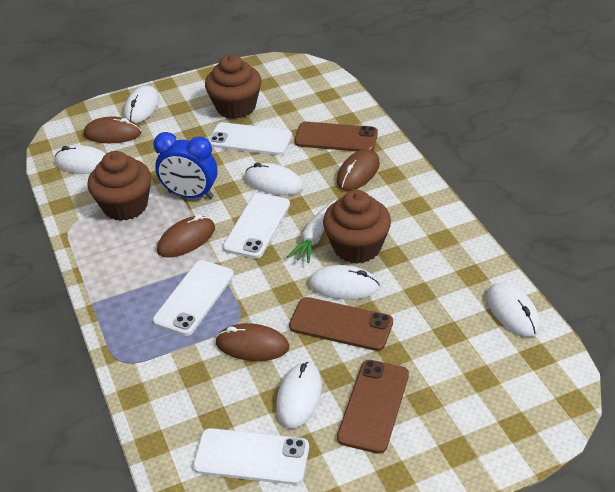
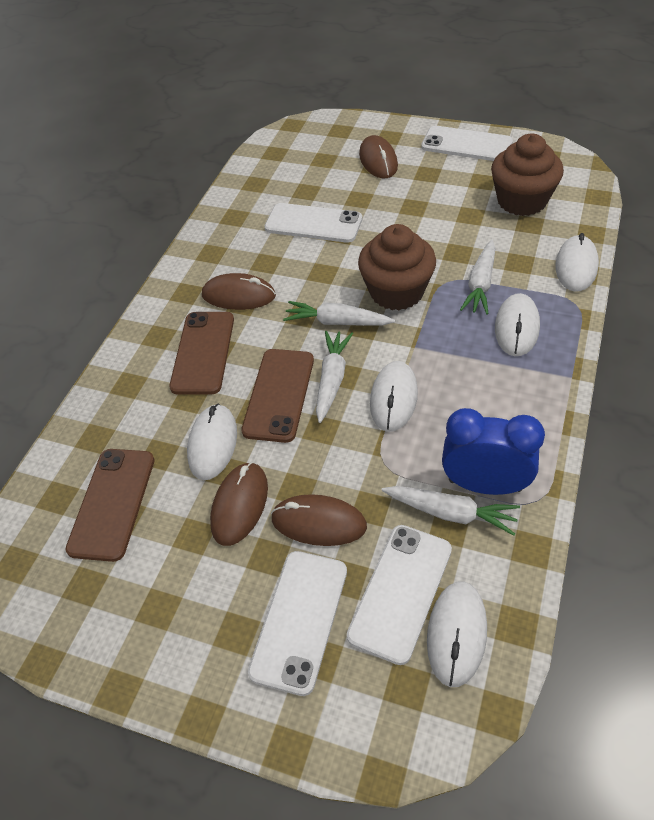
brown cupcake: 3 -> 2
white carrot: 1 -> 4
white mouse: 6 -> 5

